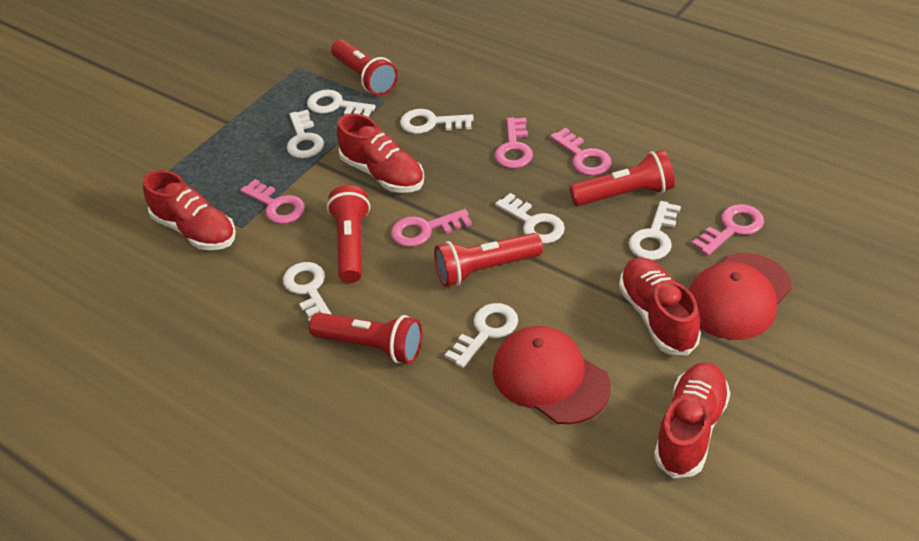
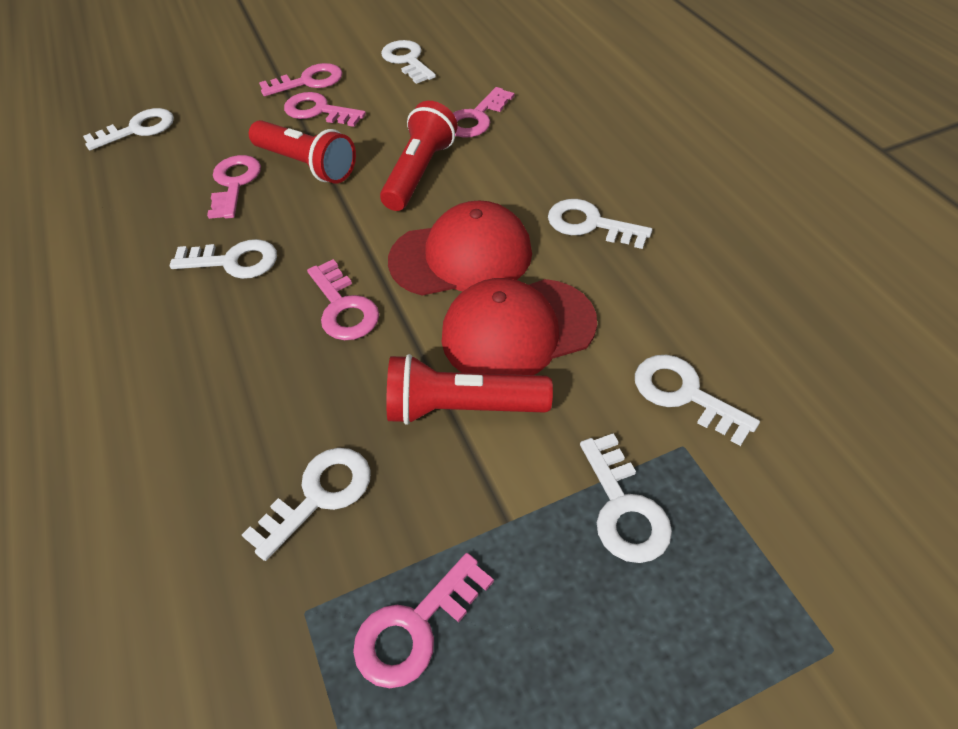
pink key: 5 -> 6
red flashlight: 5 -> 3
red shoe: 4 -> 0

